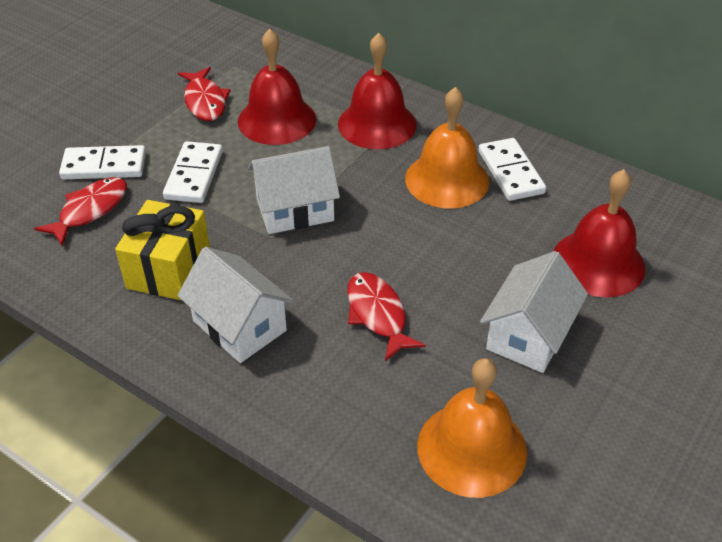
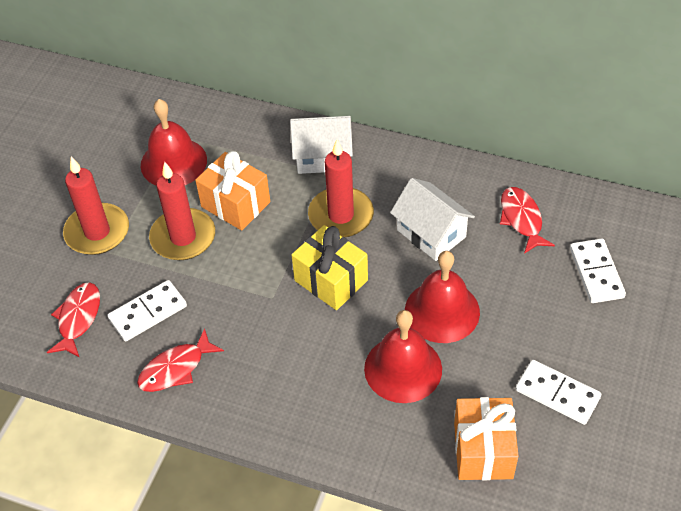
orange bell: 2 -> 0
orange gift: 0 -> 2
red candle: 0 -> 3
white house: 3 -> 2

